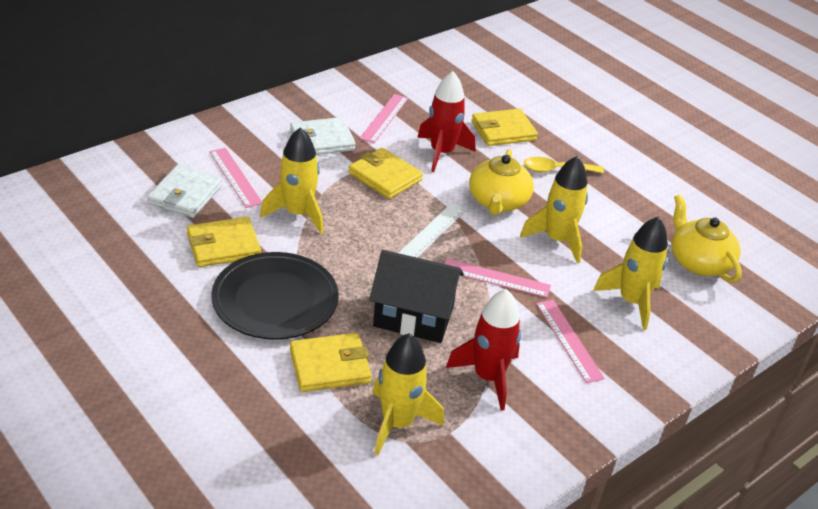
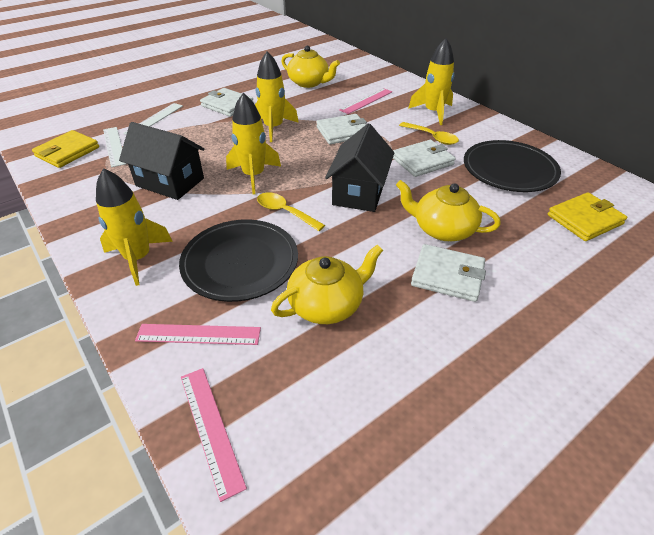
black house: 1 -> 2
black plate: 1 -> 2
pink ruler: 4 -> 3
red rocket: 2 -> 0
white ruler: 1 -> 2
white wallet: 2 -> 4
yellow spoon: 1 -> 2
yellow teapot: 2 -> 3
yellow wallet: 4 -> 2

